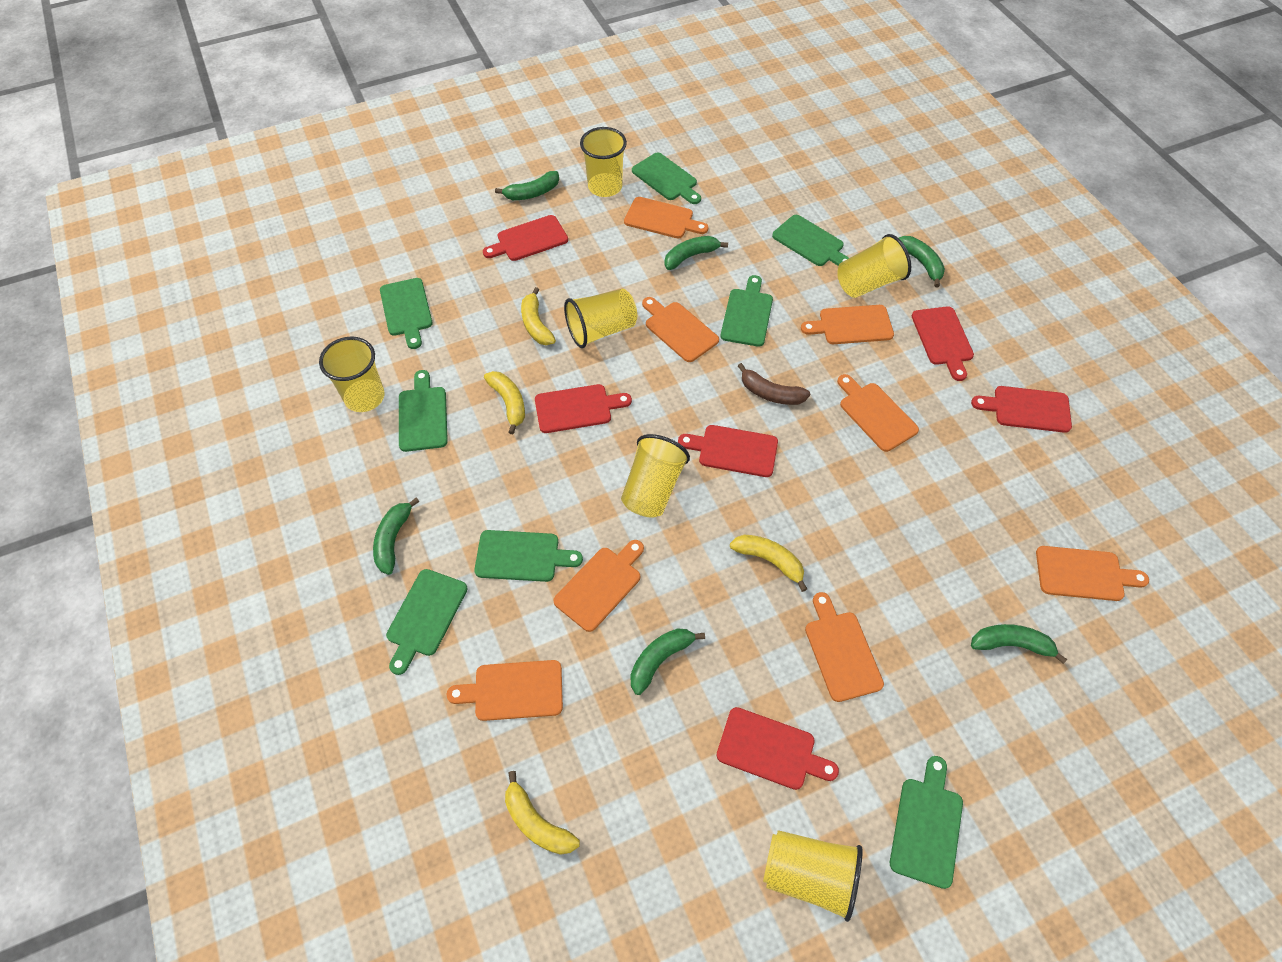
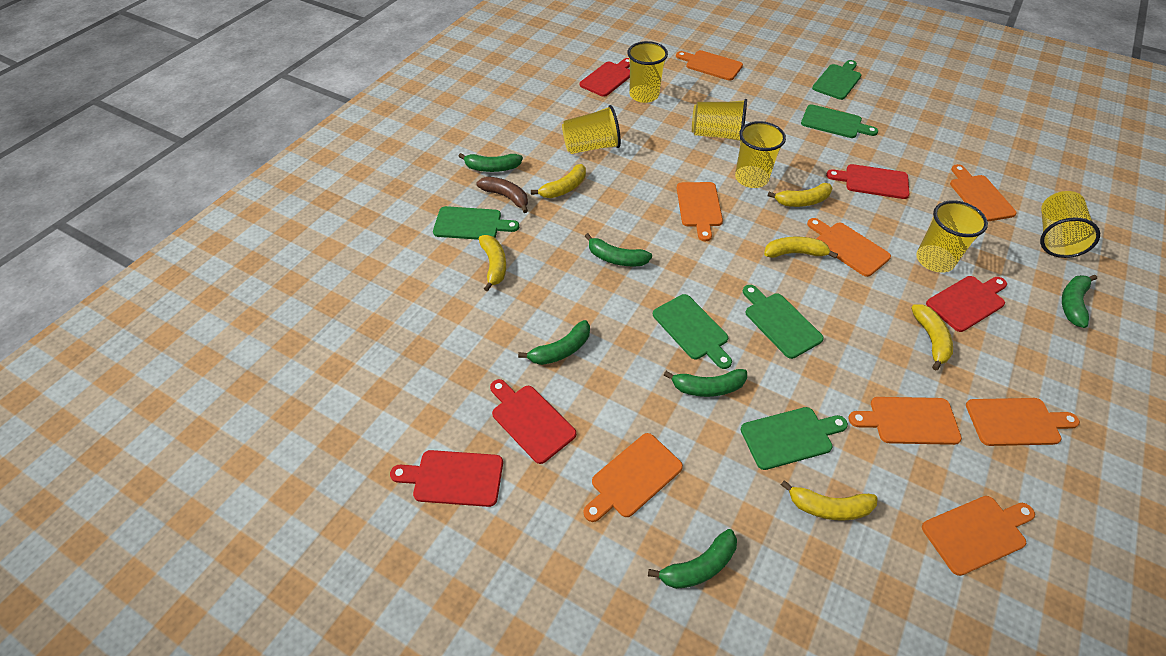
green cutting board: 8 -> 6
red cutting board: 6 -> 5
yellow banana: 4 -> 6

